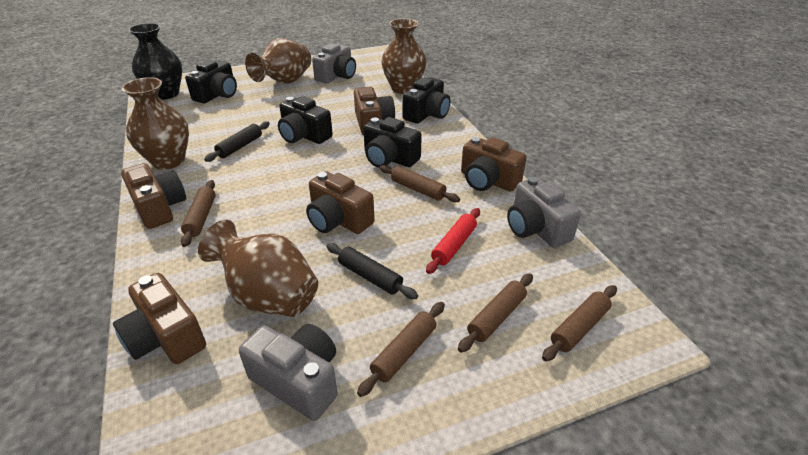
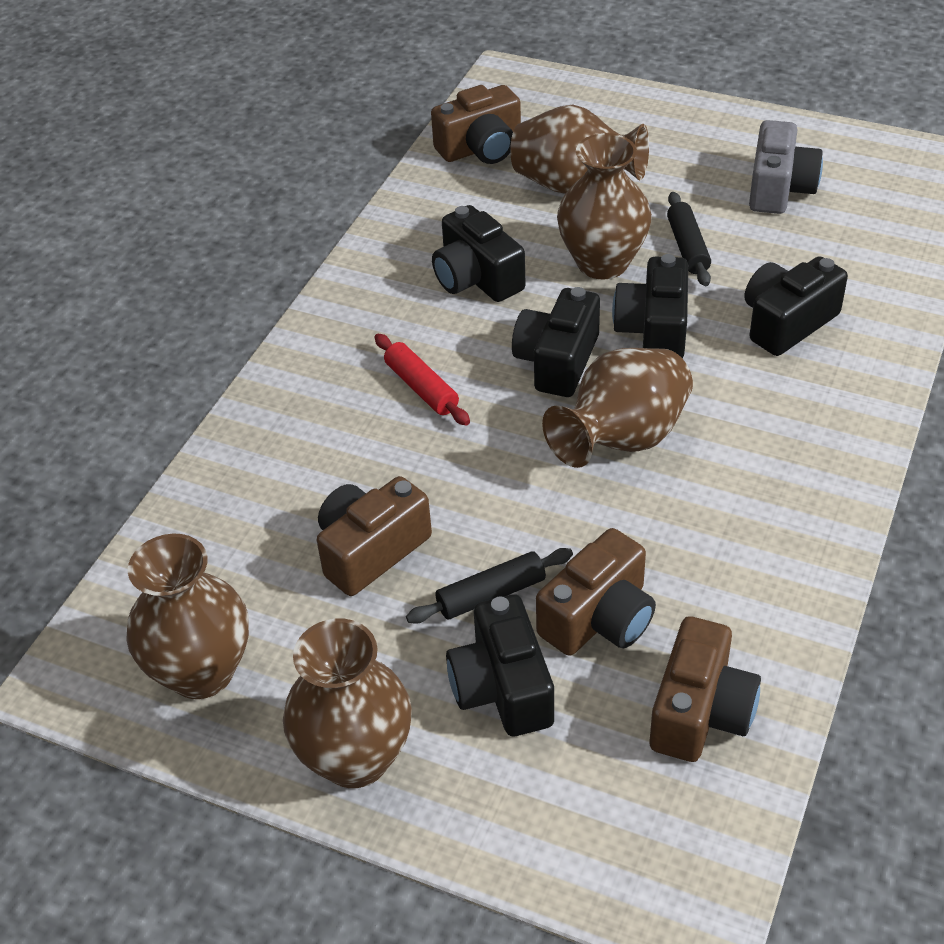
black camera: 4 -> 5
black vase: 1 -> 0
brown camera: 5 -> 4
brown rolling pin: 5 -> 0
brown vase: 4 -> 5
grey camera: 3 -> 1

